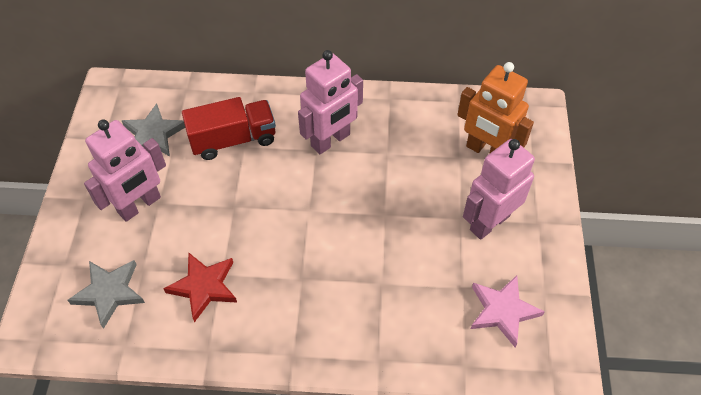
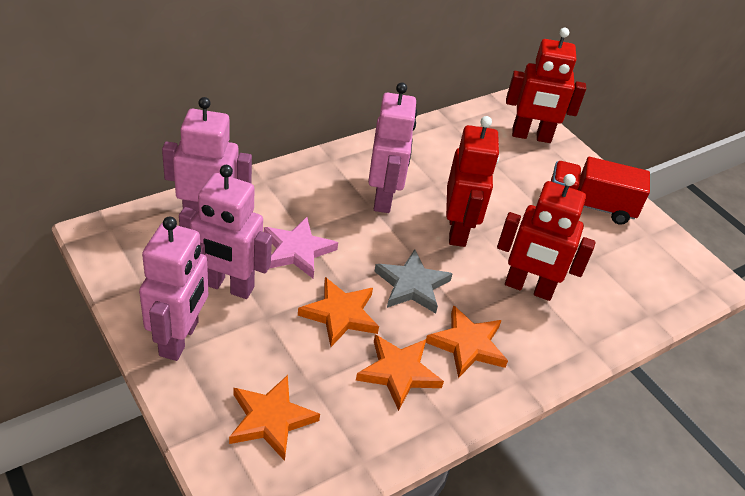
grey star: 2 -> 1
orange robot: 1 -> 0
orange star: 0 -> 4
pink robot: 3 -> 4
red robot: 0 -> 3
red star: 1 -> 0

